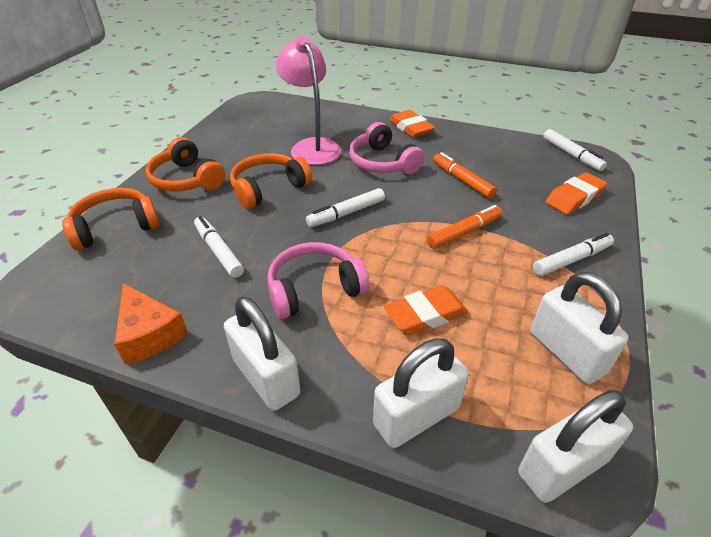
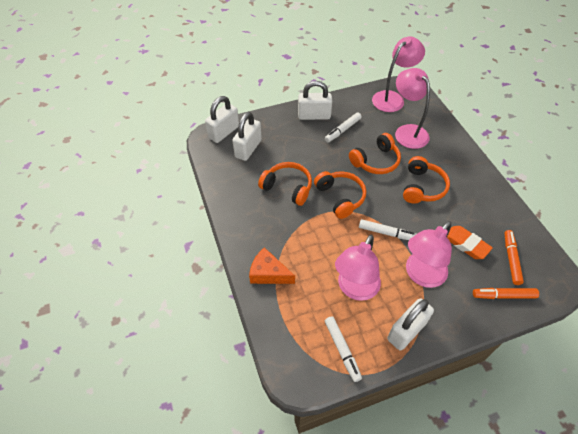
orange eraser: 3 -> 1
orange headphones: 3 -> 4
pink headphones: 2 -> 0
pink lamp: 1 -> 4
white marker: 4 -> 3

